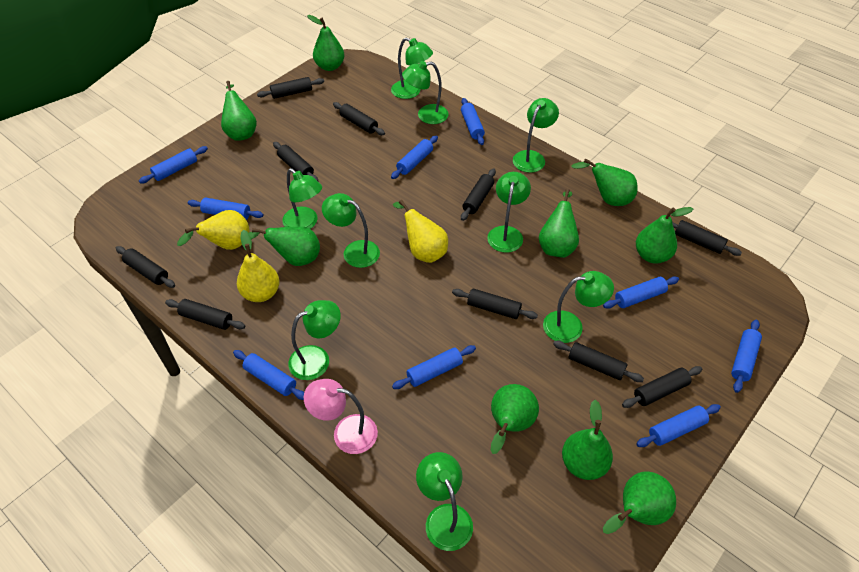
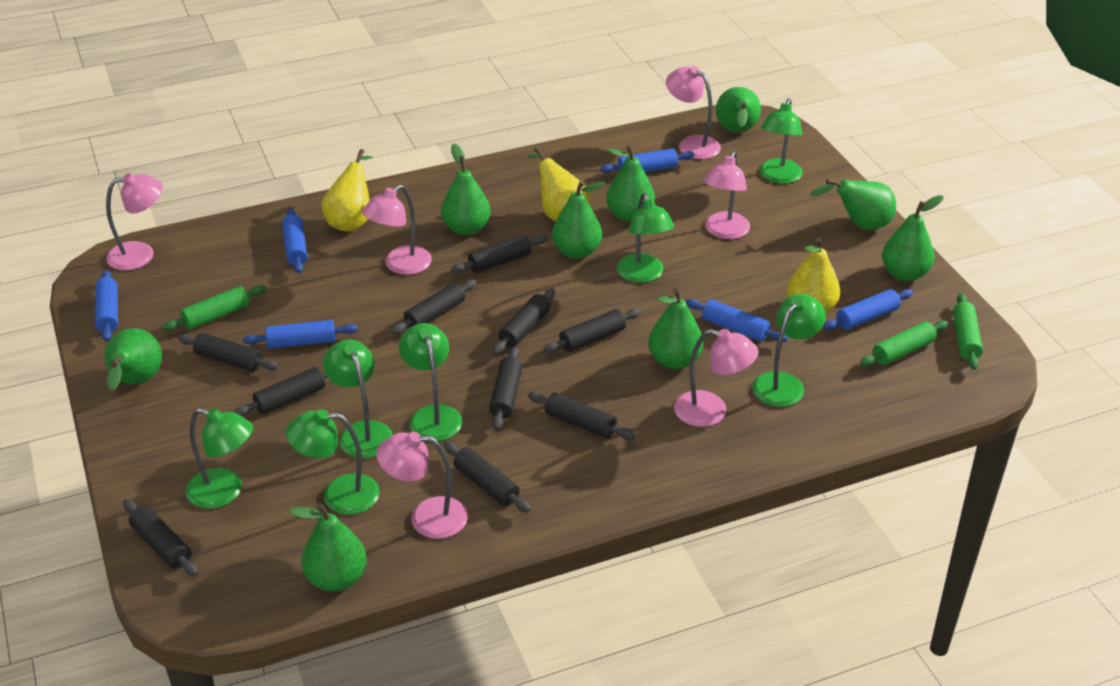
blue rolling pin: 9 -> 6
green lamp: 9 -> 7
green rolling pin: 0 -> 3
pink lamp: 1 -> 6

